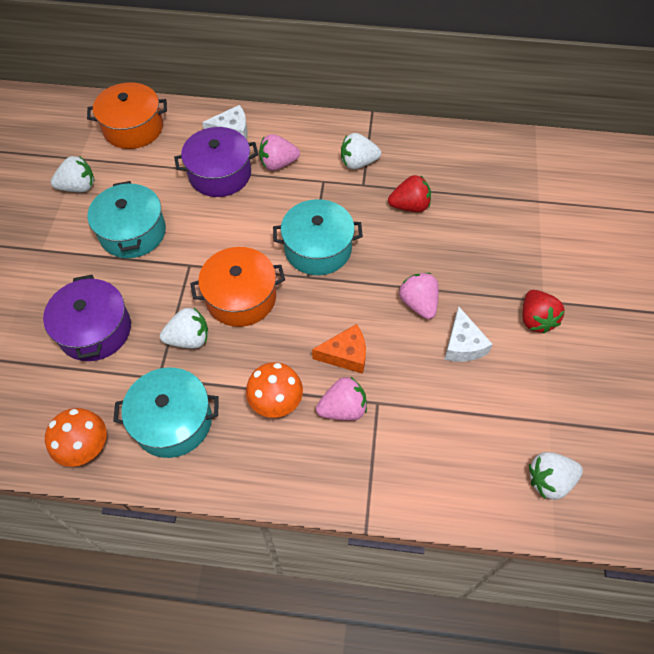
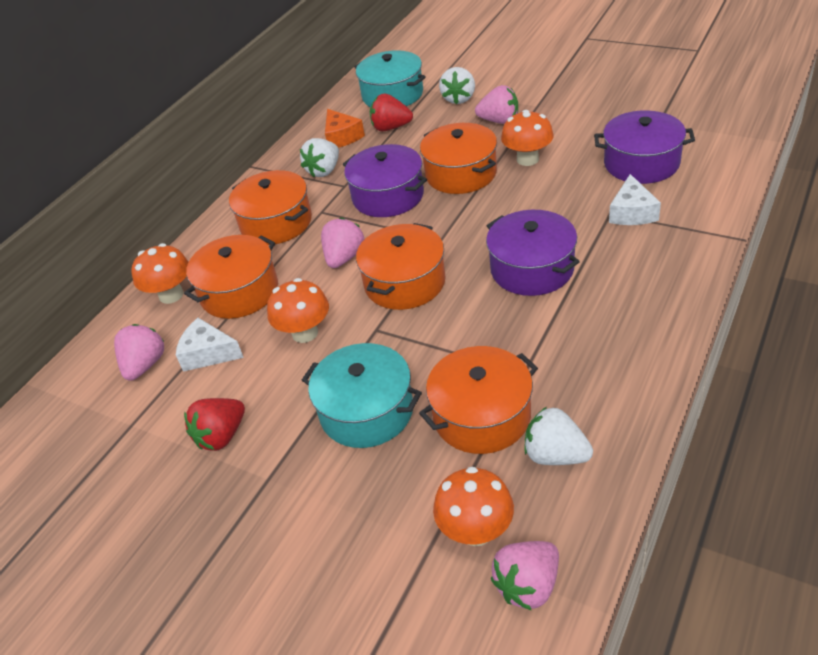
orange mushroom: 2 -> 4
orange pot: 2 -> 5
pink strawberry: 3 -> 4
purple pot: 2 -> 3
turquoise pot: 3 -> 2
white strawberry: 4 -> 3

